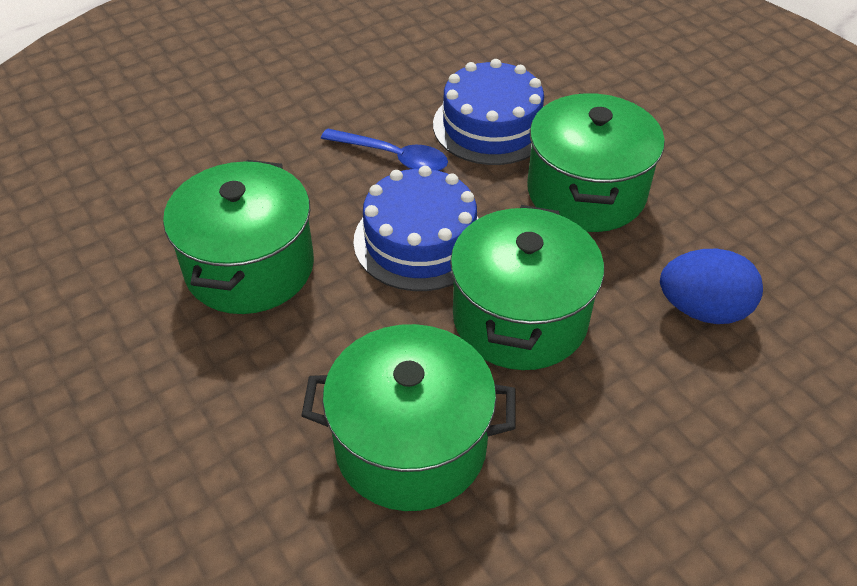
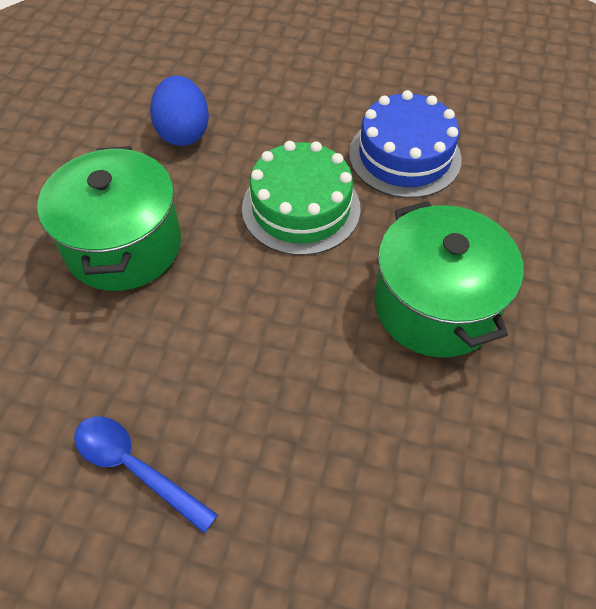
blue cake: 2 -> 1
green cake: 0 -> 1
green pot: 4 -> 2

